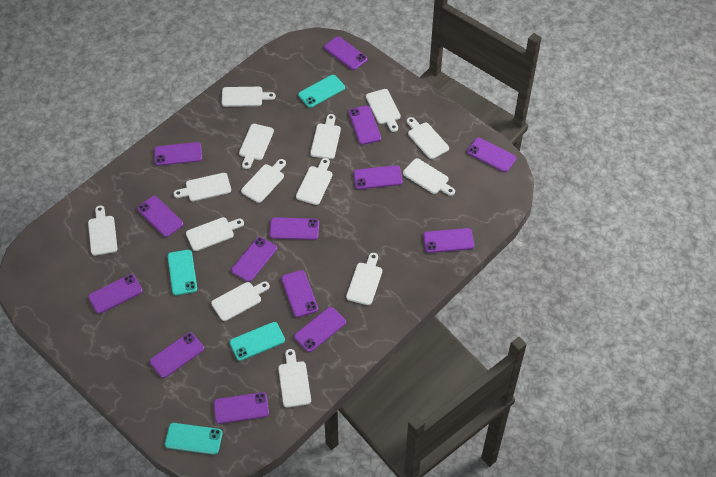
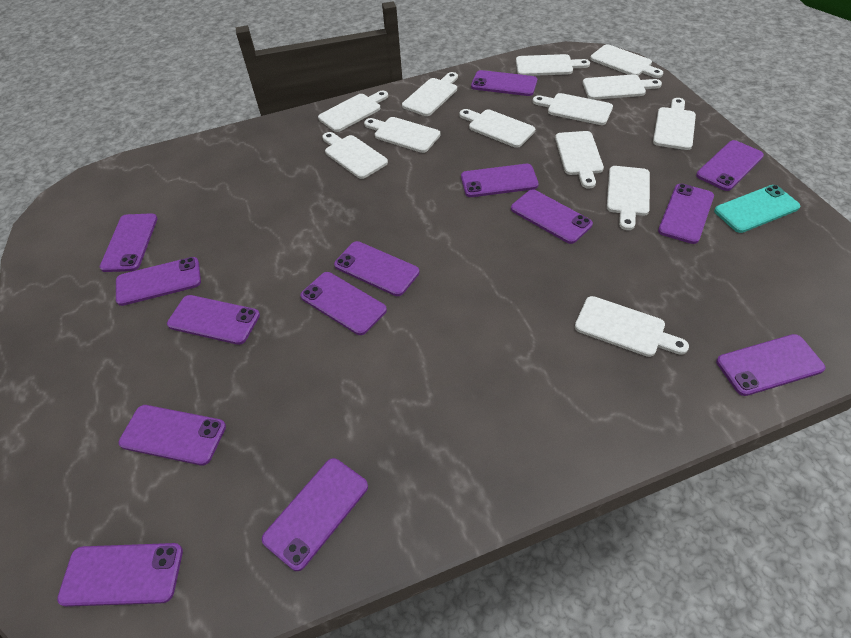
turquoise phone: 4 -> 1
white cutting board: 14 -> 13

